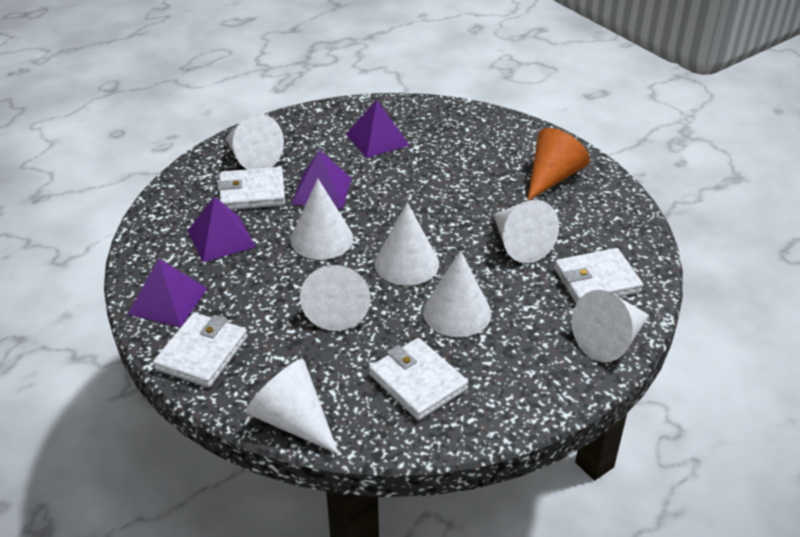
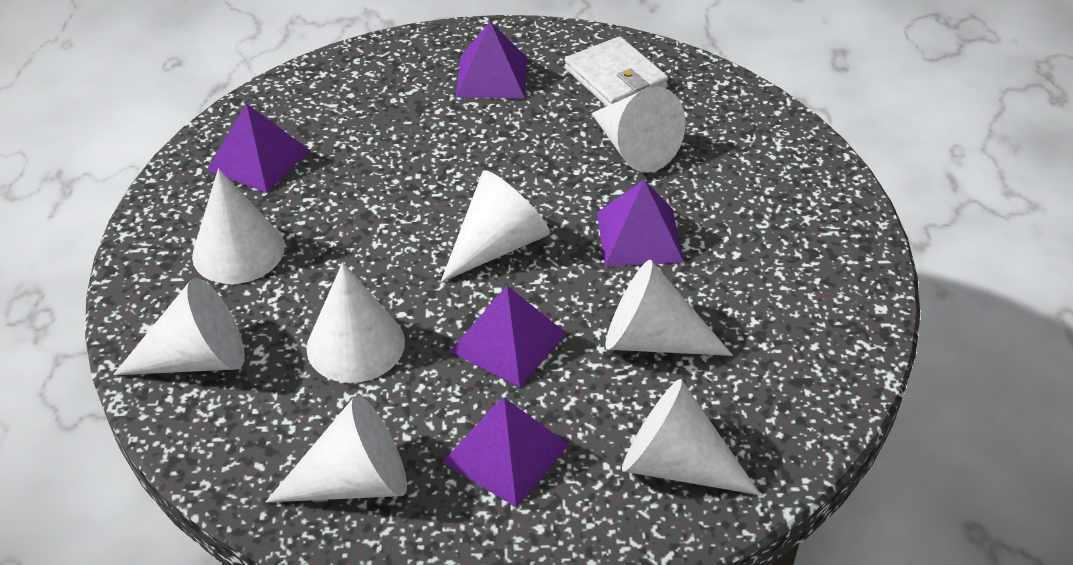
orange cone: 1 -> 0
purple pyramid: 4 -> 5
white wallet: 4 -> 1

